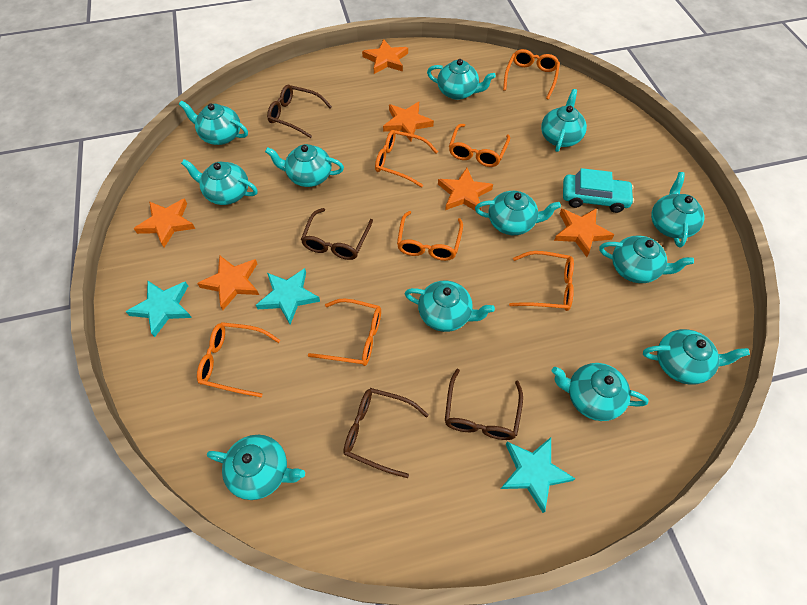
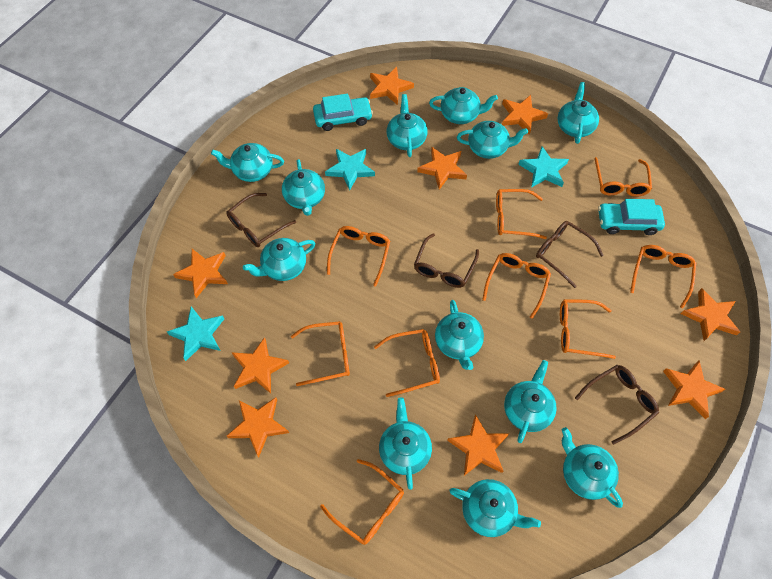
orange glasses: 7 -> 9
orange star: 6 -> 9
turquoise car: 1 -> 2

